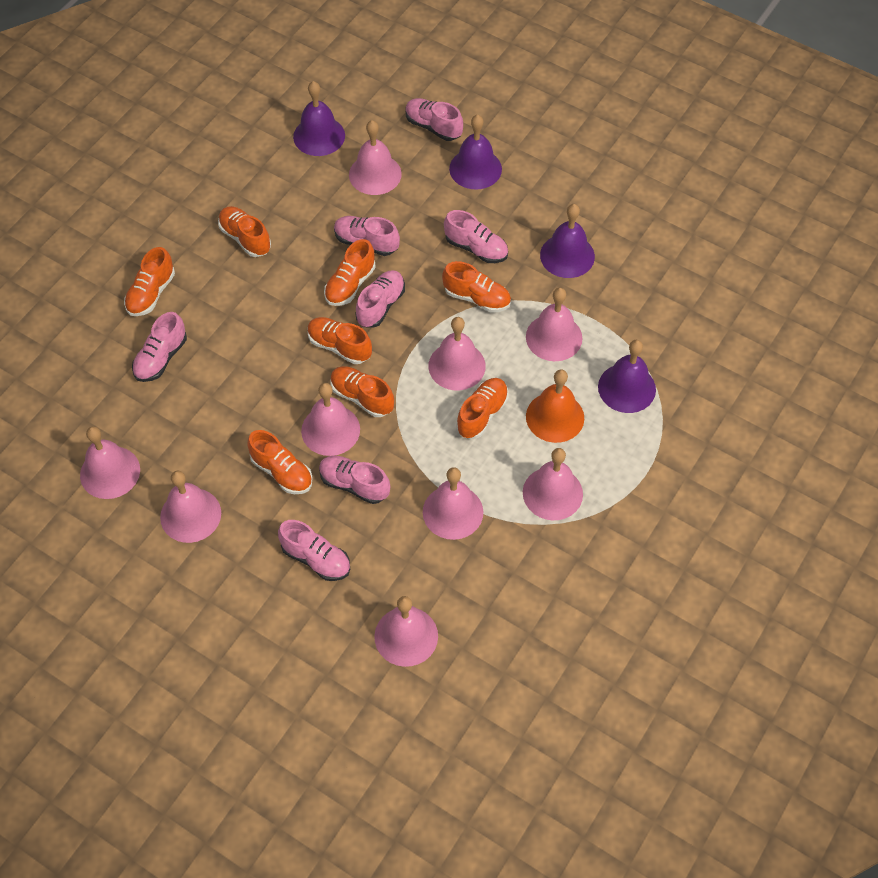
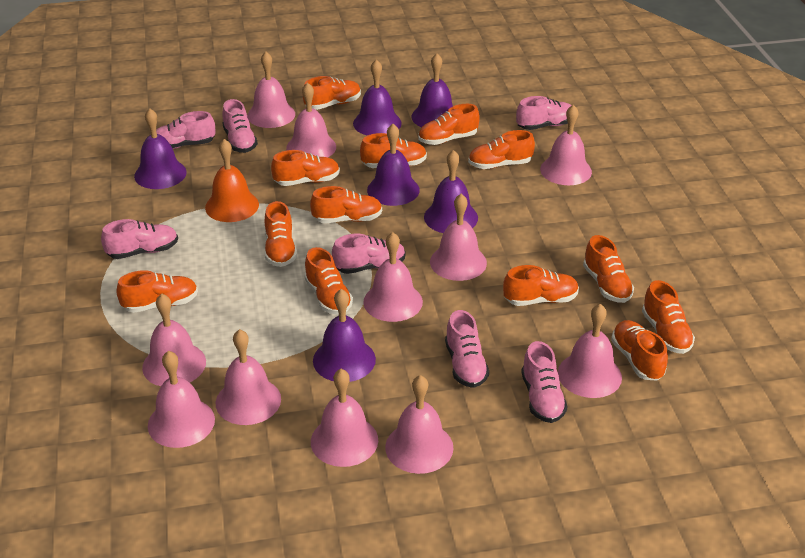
orange shoe: 8 -> 13
pink bell: 9 -> 11
purple bell: 4 -> 6

